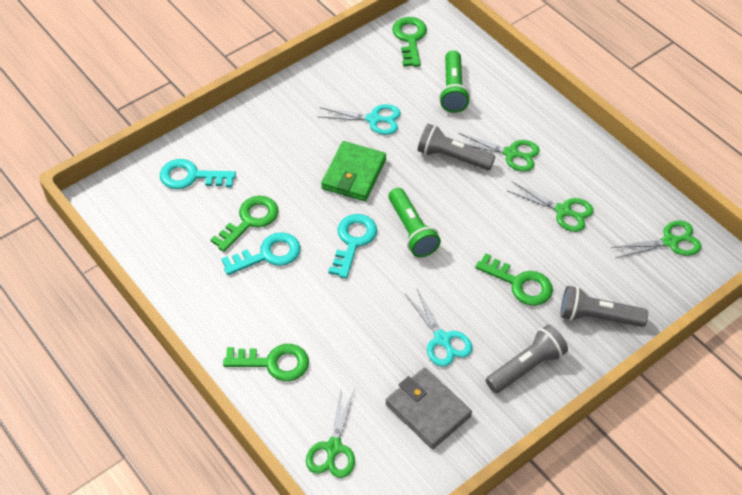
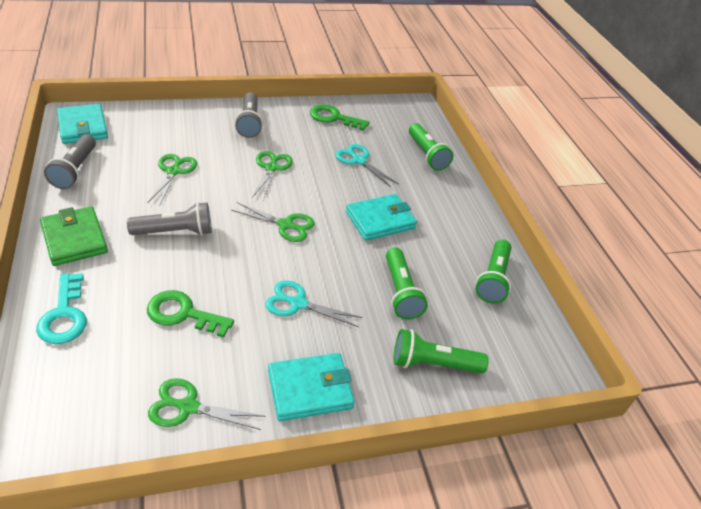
green flashlight: 2 -> 4
green key: 4 -> 2
grey wallet: 1 -> 0
turquoise key: 3 -> 1
turquoise wallet: 0 -> 3

